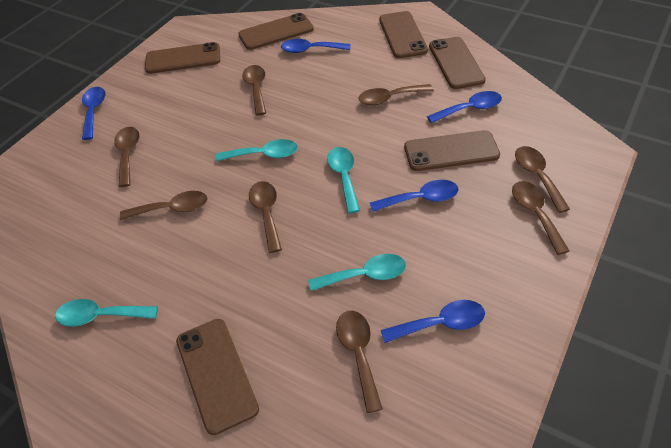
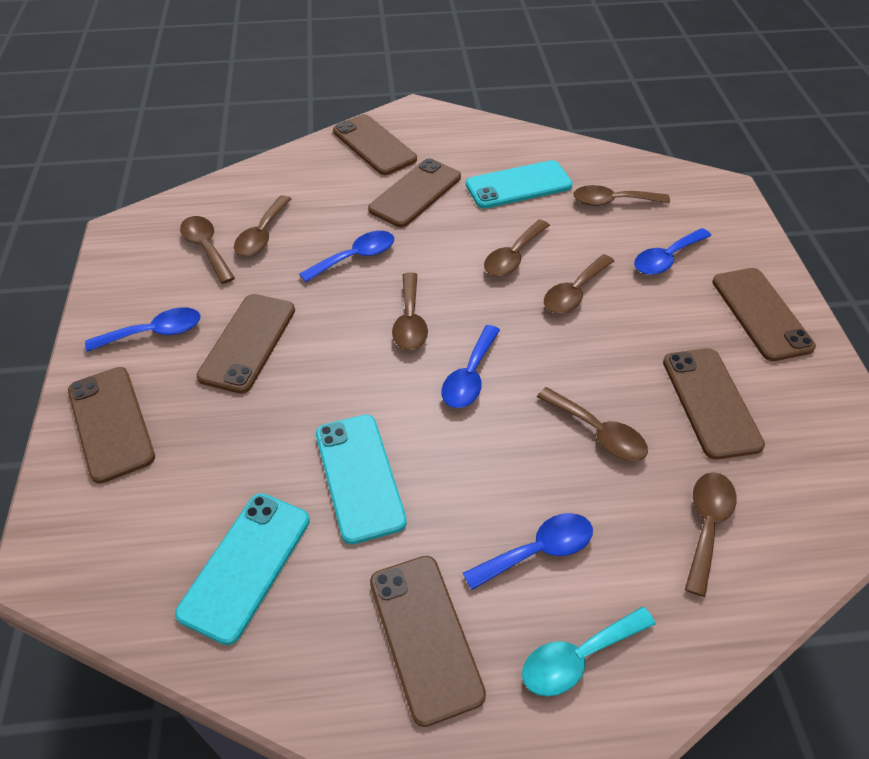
brown phone: 6 -> 7
turquoise phone: 0 -> 3
turquoise spoon: 4 -> 1

